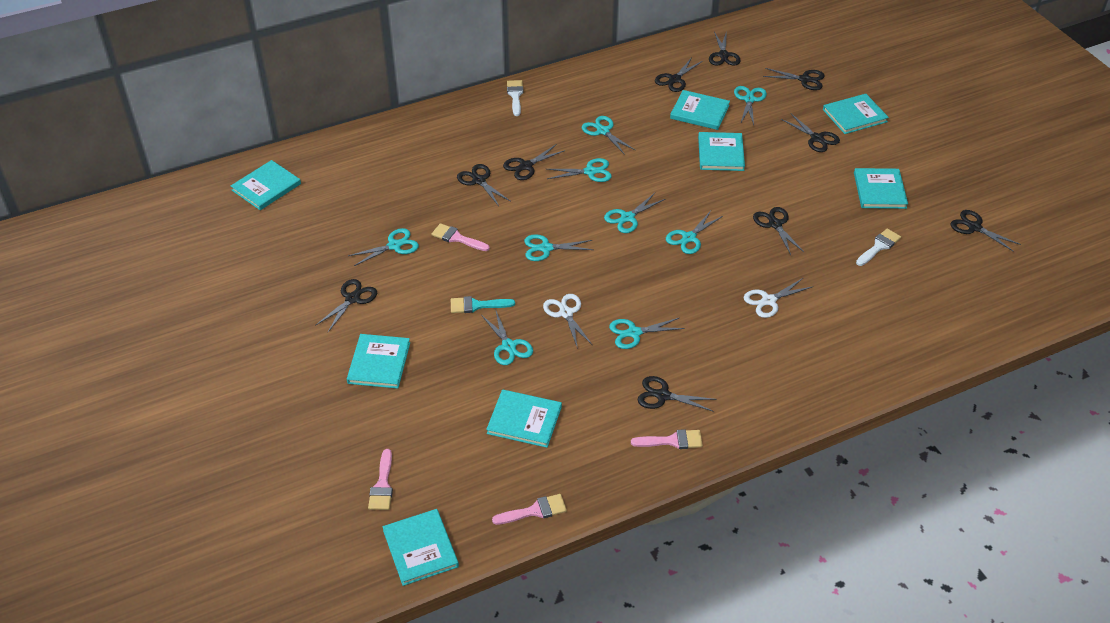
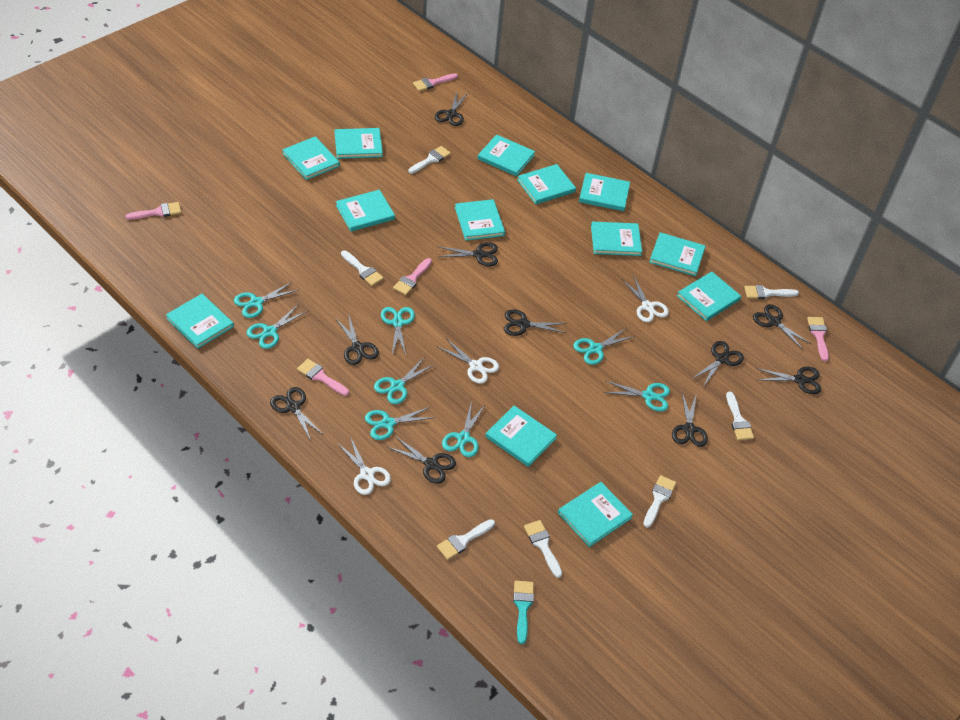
pink brush: 4 -> 5
turquoise book: 8 -> 13
turquoise scissors: 9 -> 8
white brush: 2 -> 7
white scissors: 2 -> 3

